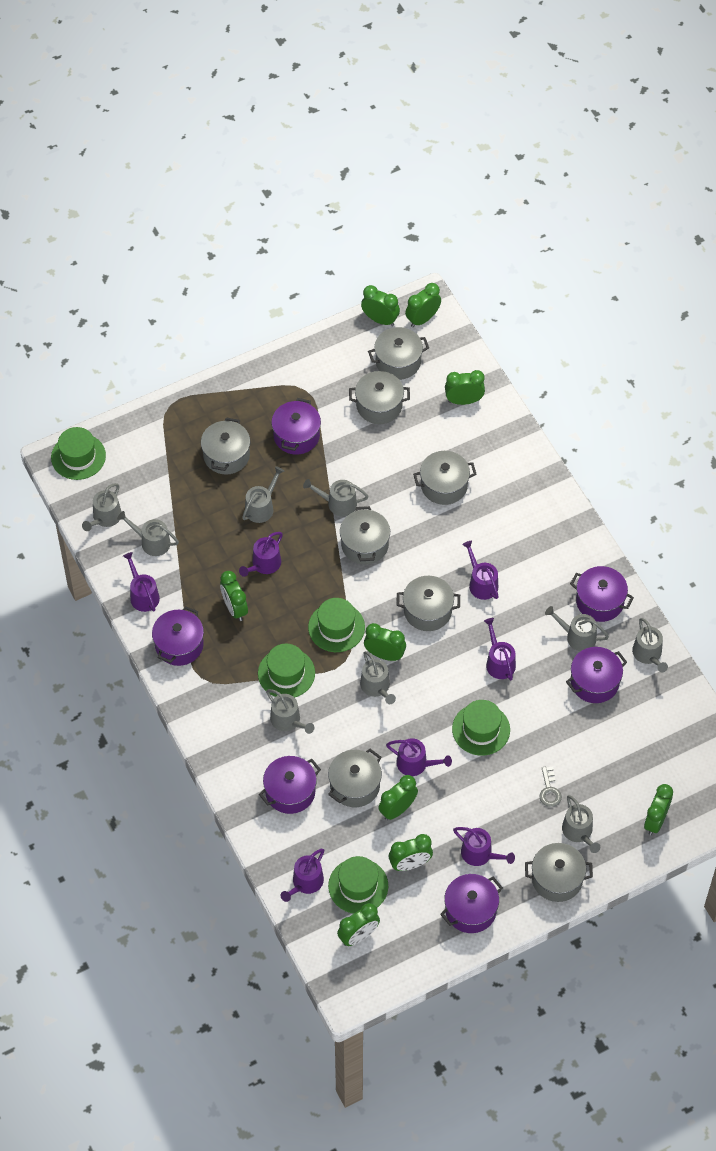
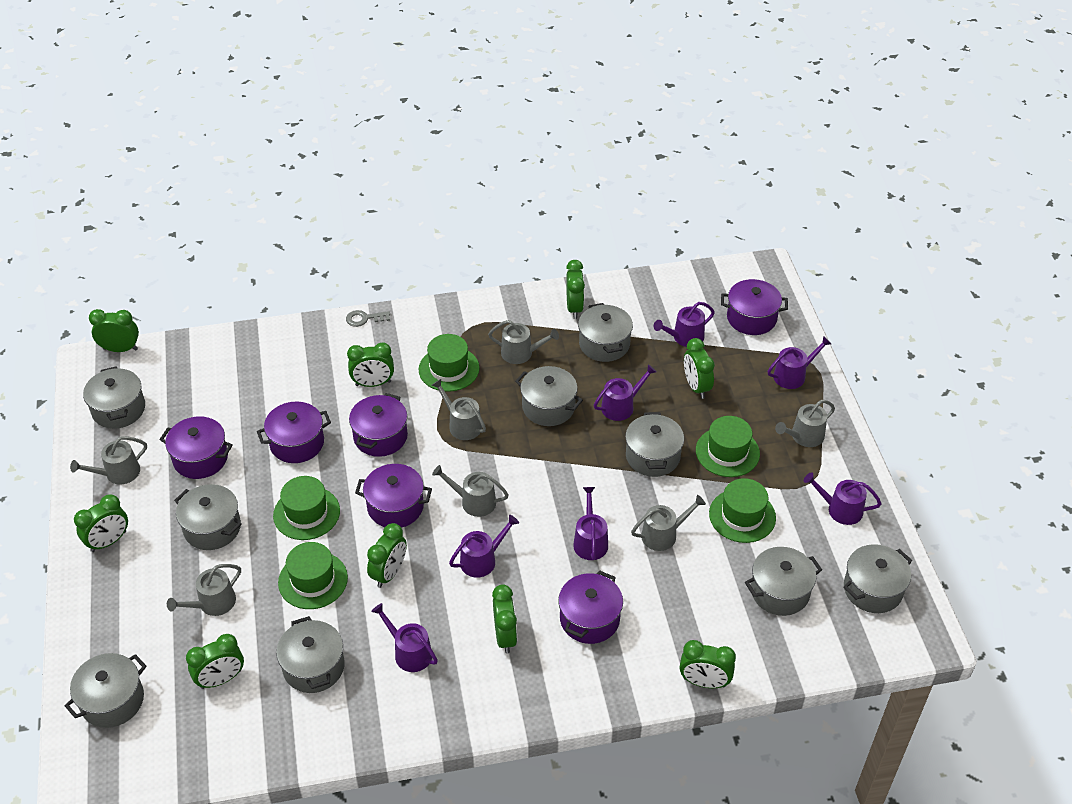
grey pot: 8 -> 9
grey watering can: 9 -> 7

